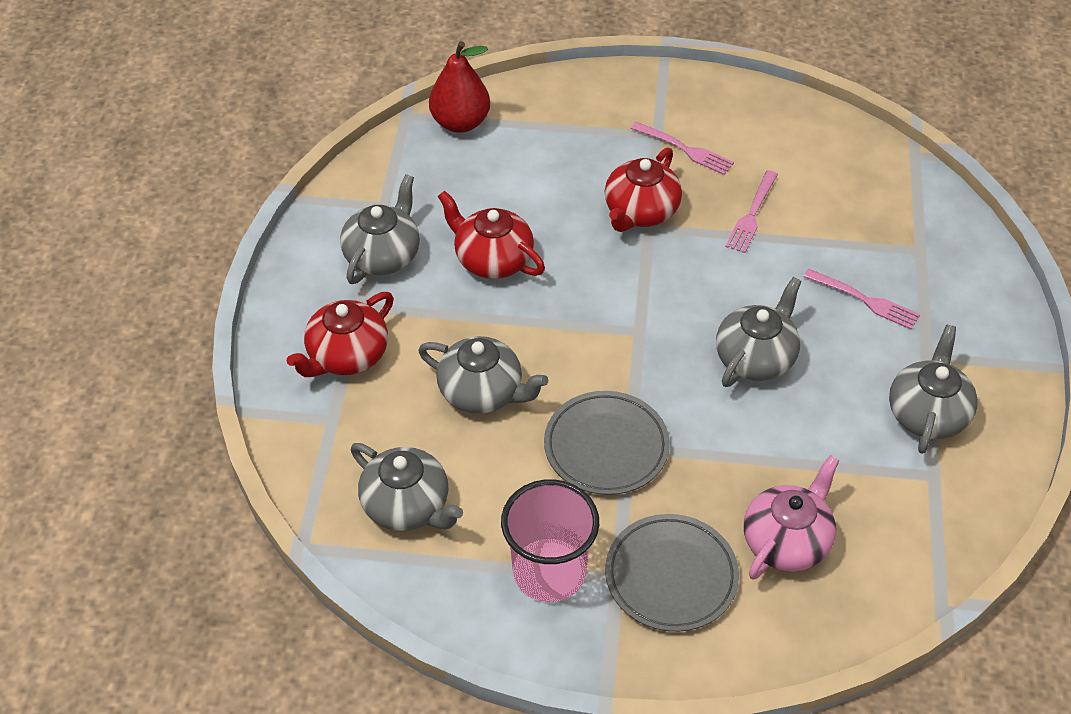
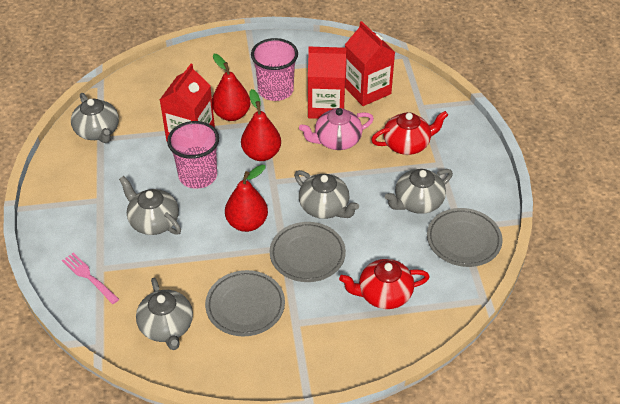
grey plate: 2 -> 3
pink cup: 1 -> 2
pink fork: 3 -> 1
red carton: 0 -> 3
red pear: 1 -> 3
red teapot: 3 -> 2

